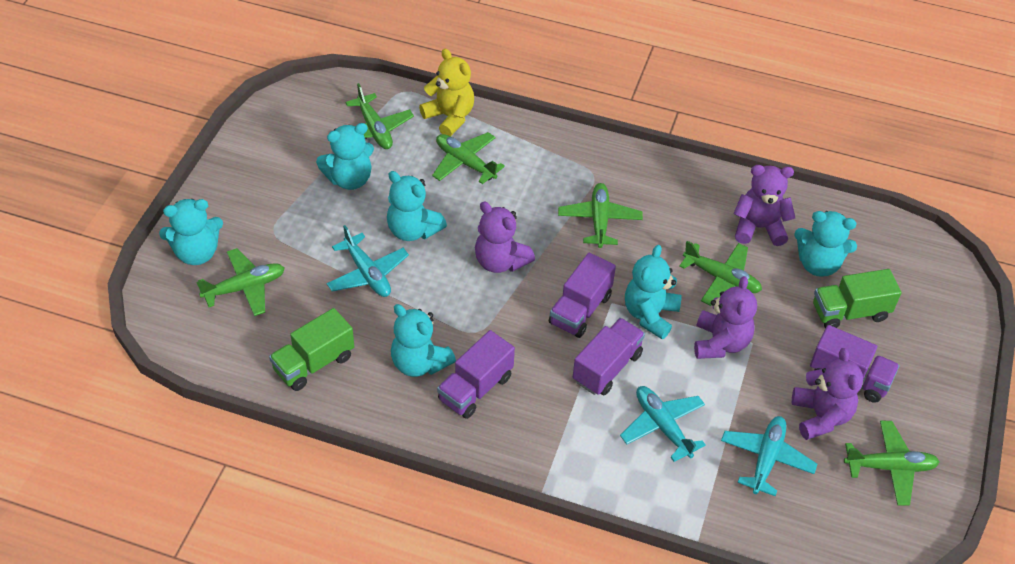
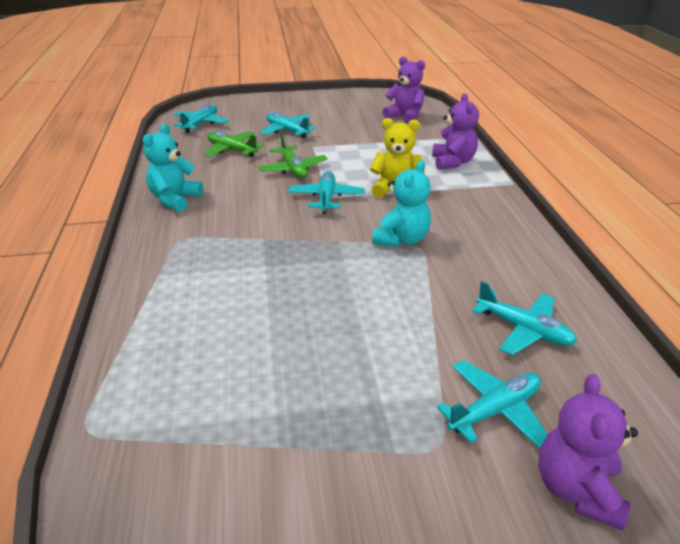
green plane: 6 -> 2
green truck: 2 -> 0
purple teddy bear: 4 -> 3
purple truck: 4 -> 0
turquoise plane: 3 -> 5
turquoise teddy bear: 6 -> 2

